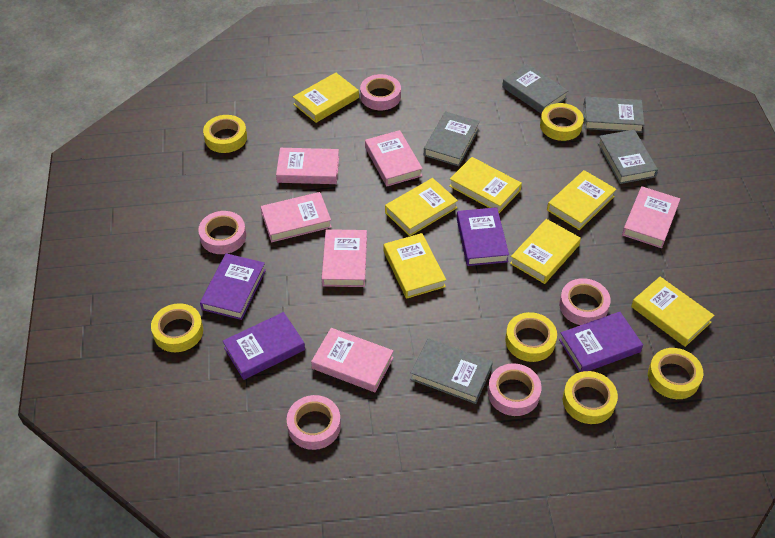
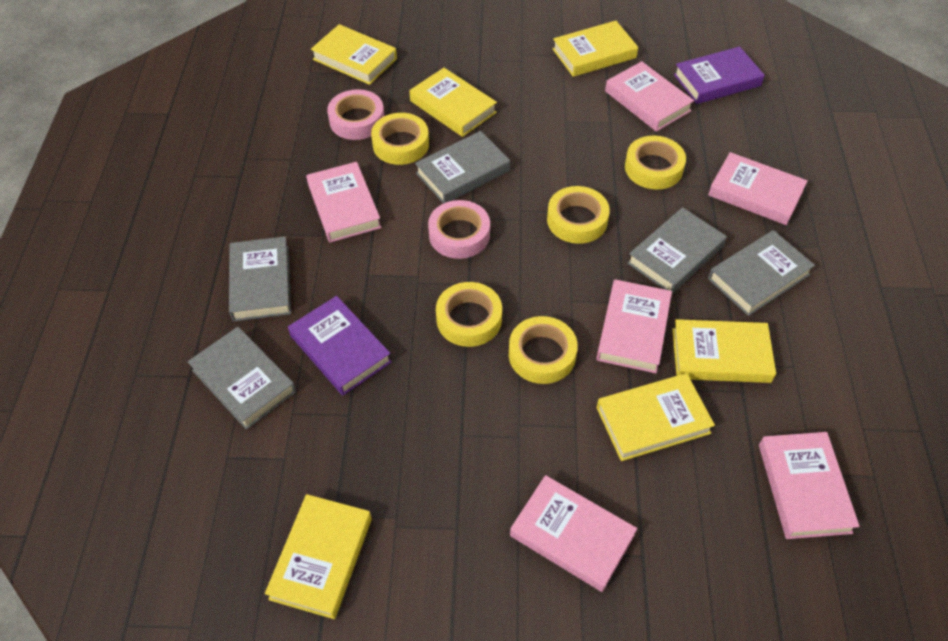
pink tape: 5 -> 2
purple book: 4 -> 2
yellow book: 7 -> 6
yellow tape: 6 -> 5

